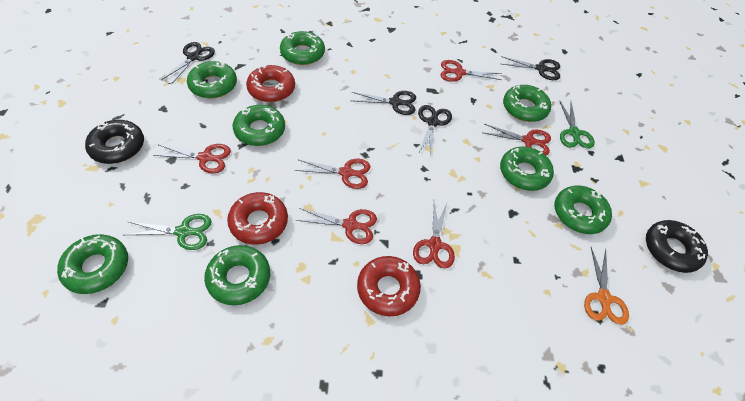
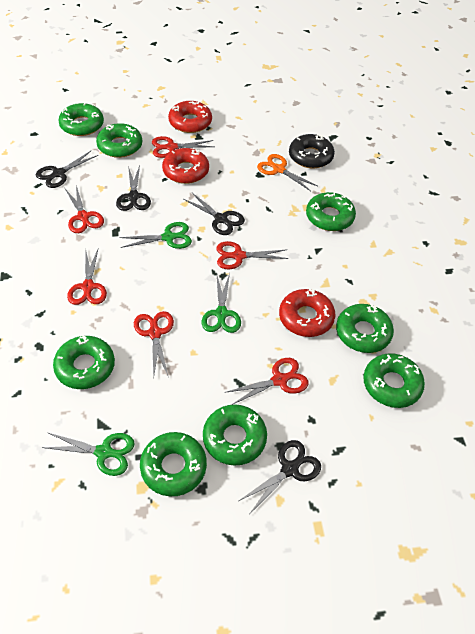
black donut: 2 -> 1
green scissors: 2 -> 3

